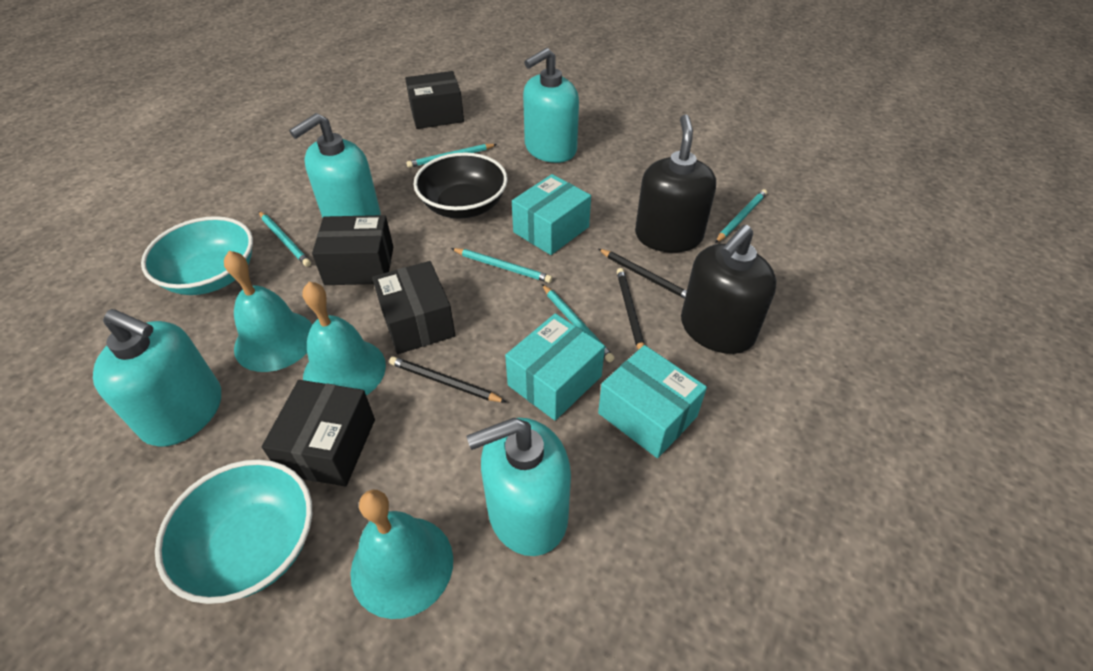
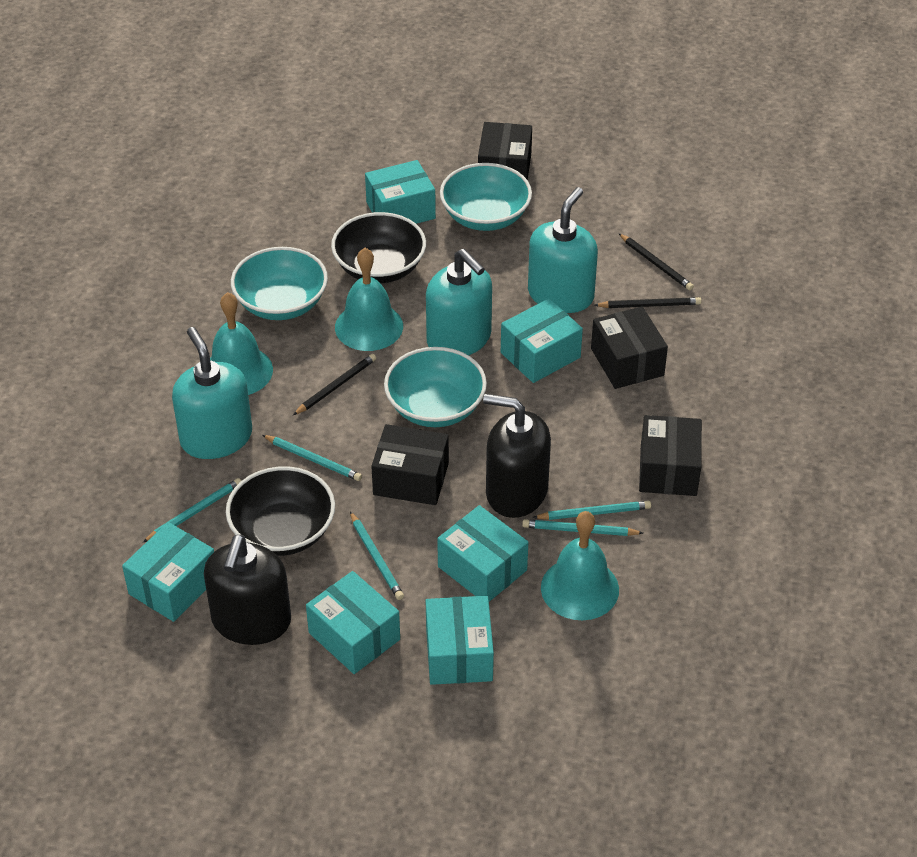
black bowl: 1 -> 2
turquoise bowl: 2 -> 3
turquoise box: 3 -> 6
turquoise soap dispenser: 4 -> 3

